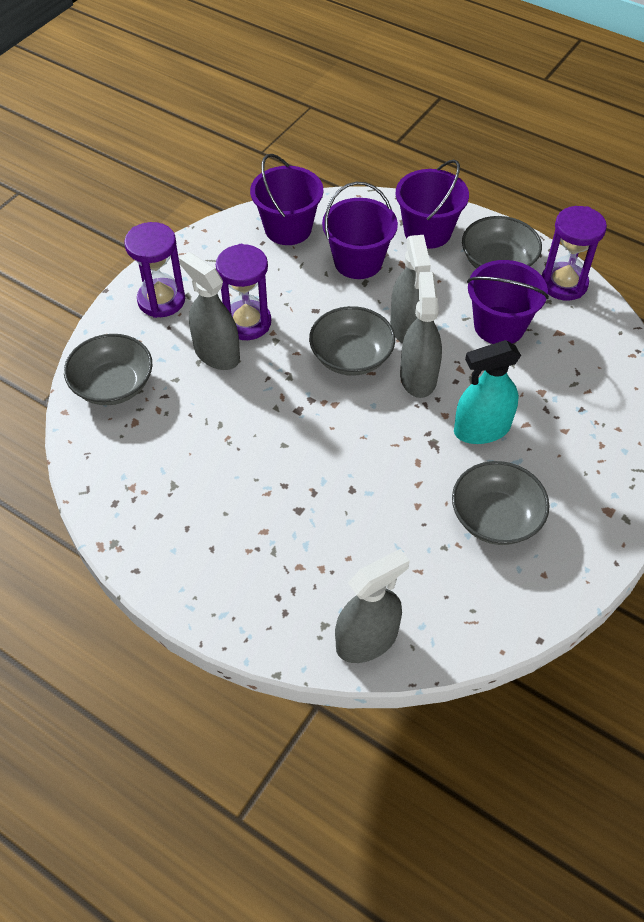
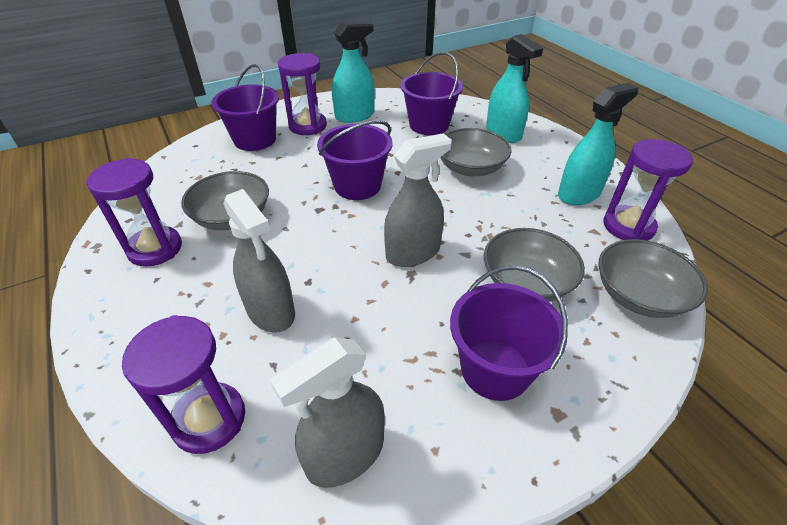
grey spray bottle: 4 -> 3
purple hourglass: 3 -> 4
turquoise spray bottle: 1 -> 3

